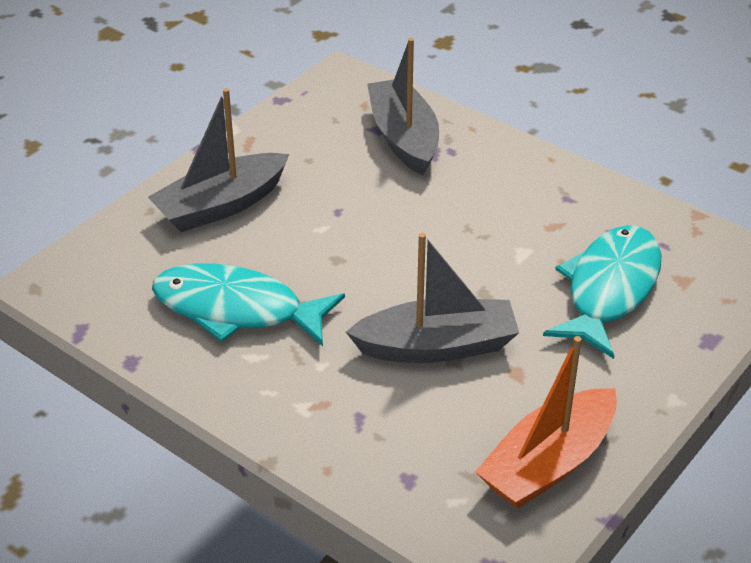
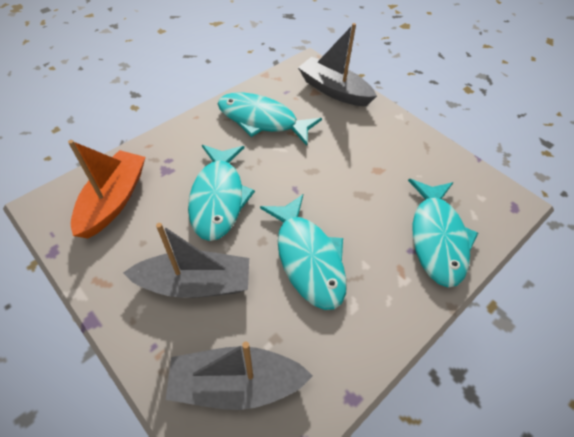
turquoise fish: 2 -> 4

